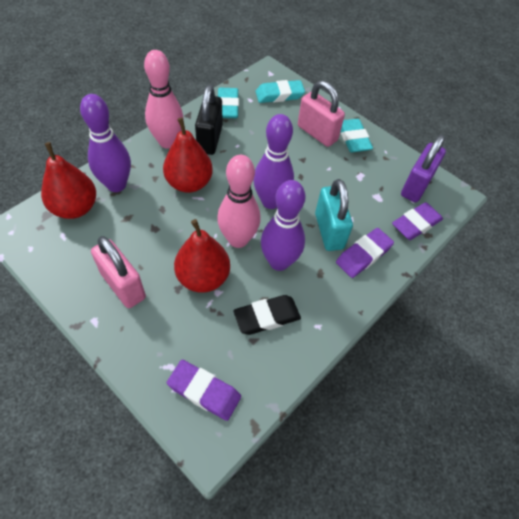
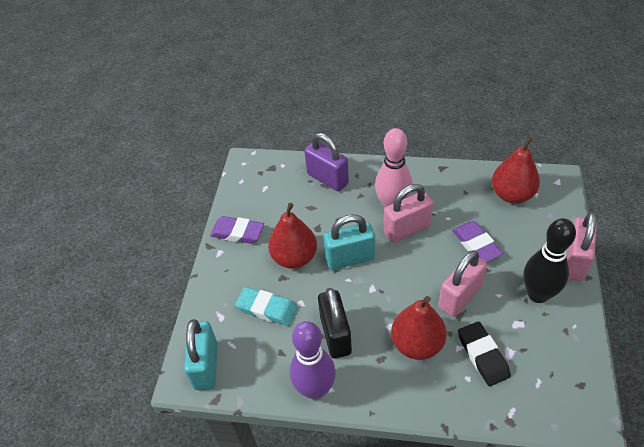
black bowling pin: 0 -> 1
pink bowling pin: 2 -> 1
pink padlock: 2 -> 3
purple bowling pin: 3 -> 1
purple eraser: 3 -> 2
turquoise eraser: 3 -> 1
turquoise padlock: 1 -> 2

